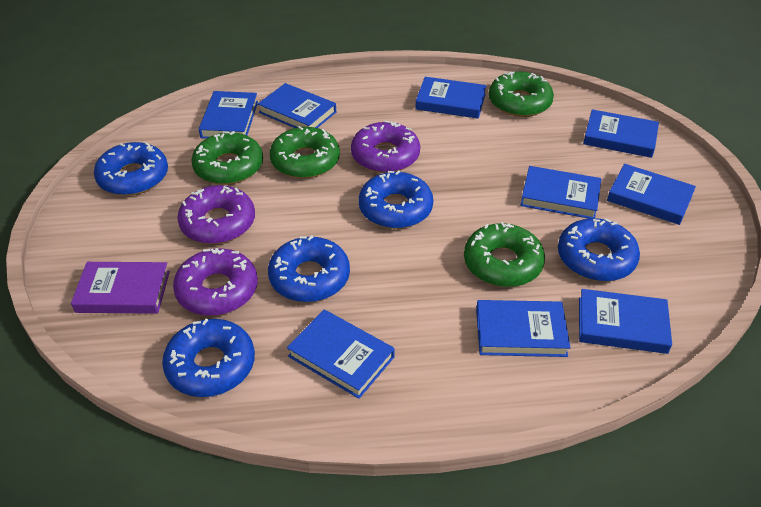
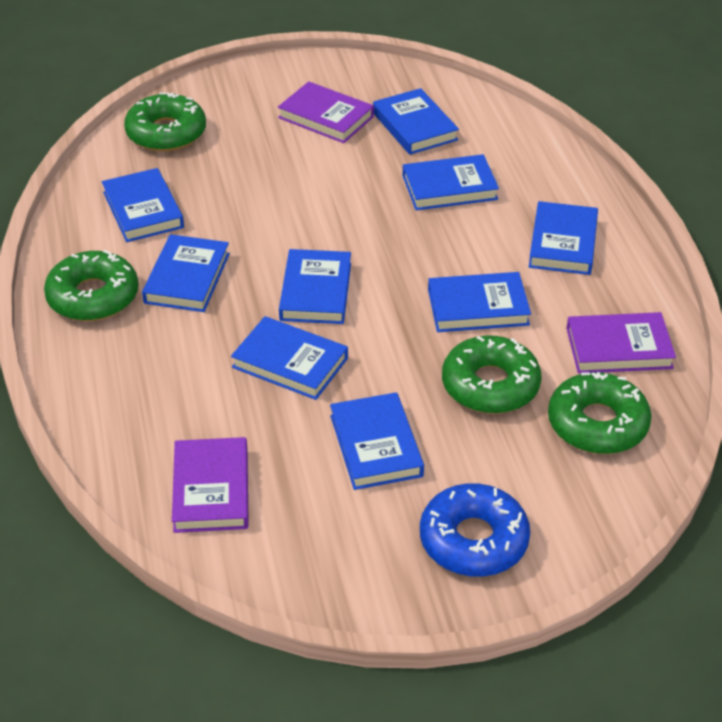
blue donut: 5 -> 1
purple book: 1 -> 3
purple donut: 3 -> 0

